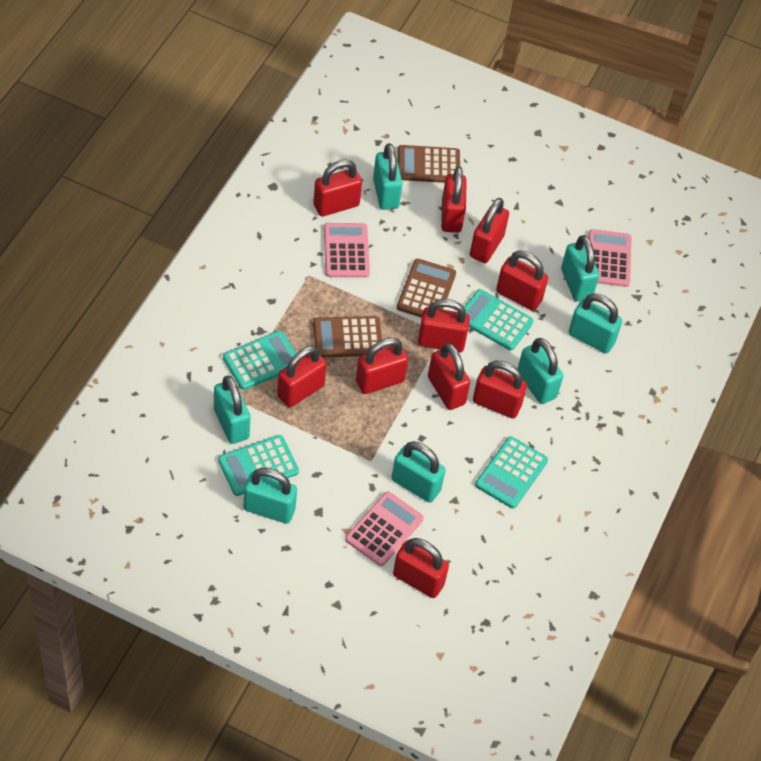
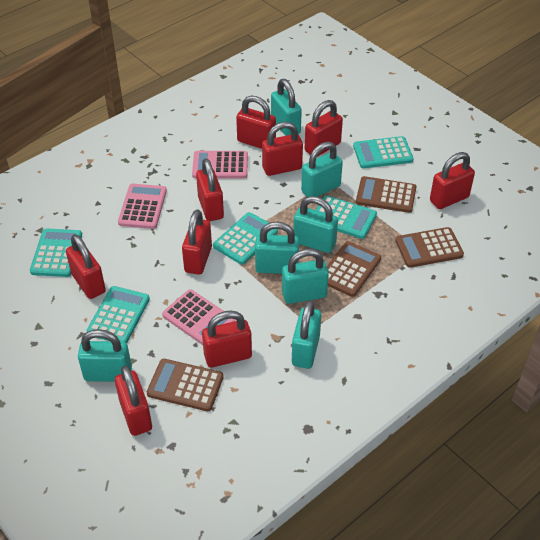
brown calculator: 3 -> 4
red padlock: 10 -> 9
turquoise calculator: 4 -> 5

